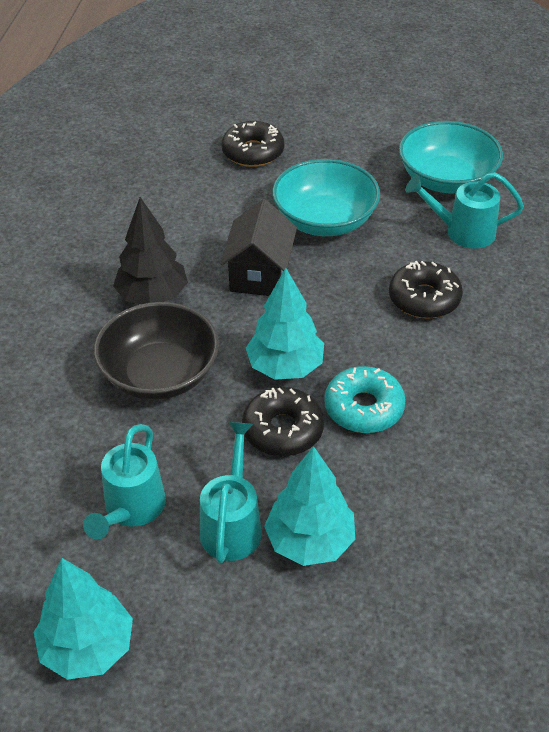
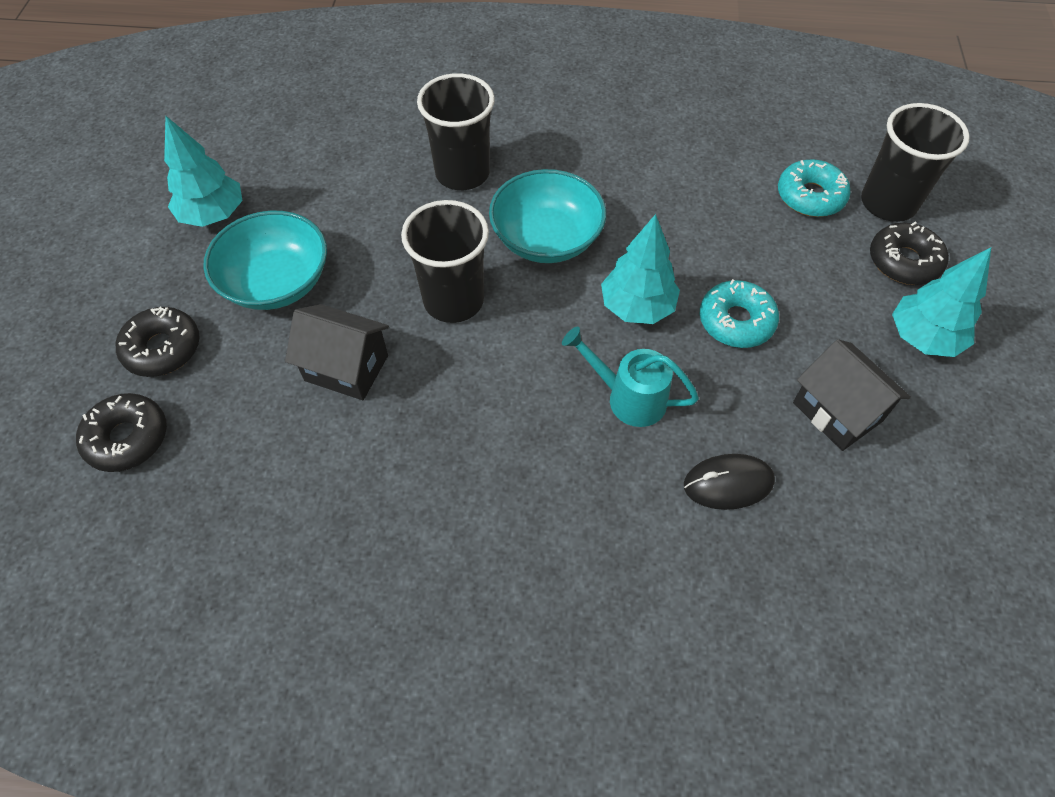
black bowl: 1 -> 0
black cup: 0 -> 3
black house: 1 -> 2
black mouse: 0 -> 1
black tree: 1 -> 0
turquoise donut: 1 -> 2
turquoise watering can: 3 -> 1

